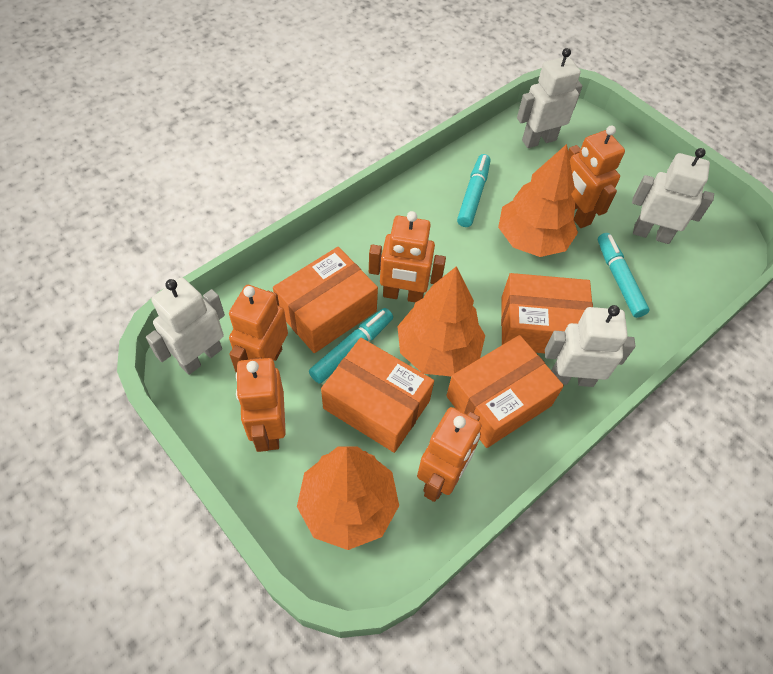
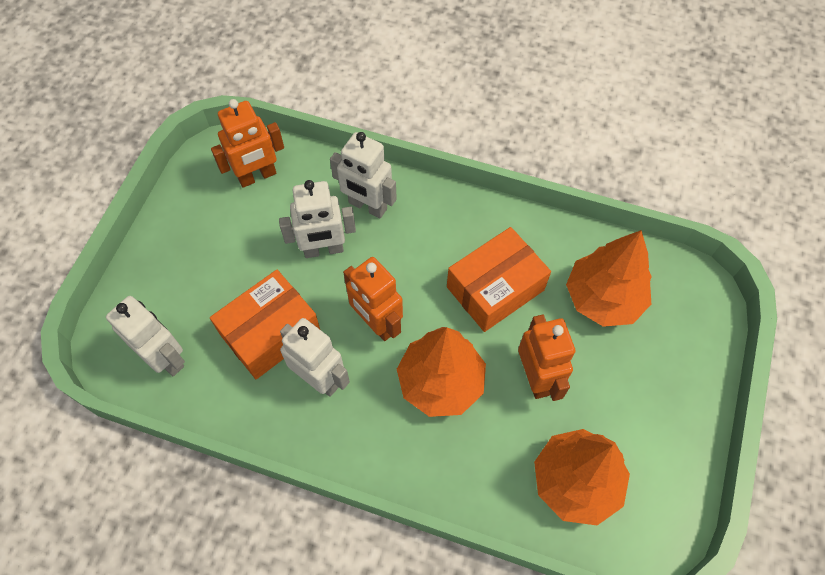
orange box: 4 -> 2
orange robot: 5 -> 3
turquoise marker: 3 -> 0

